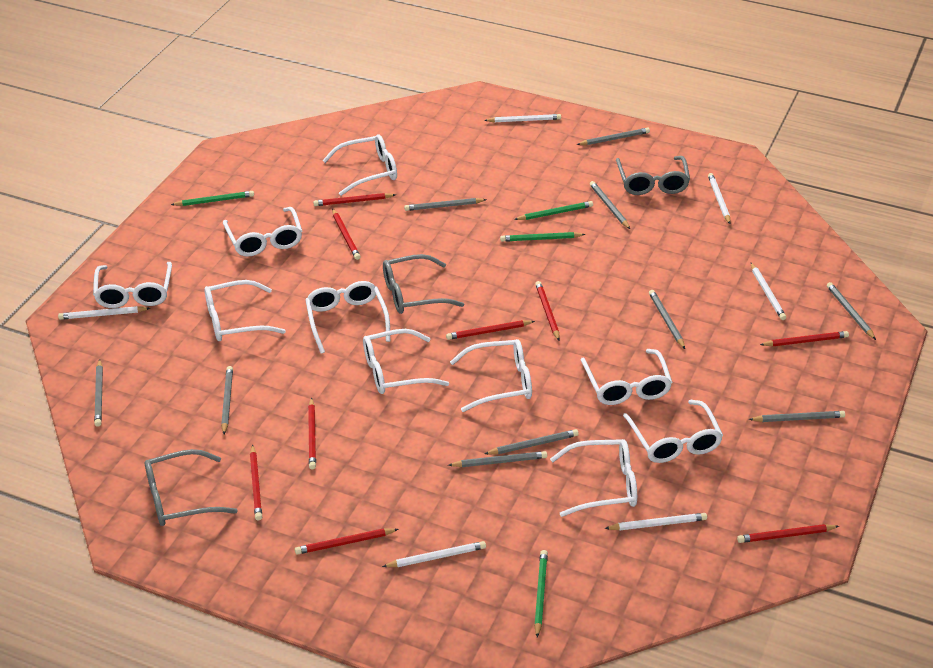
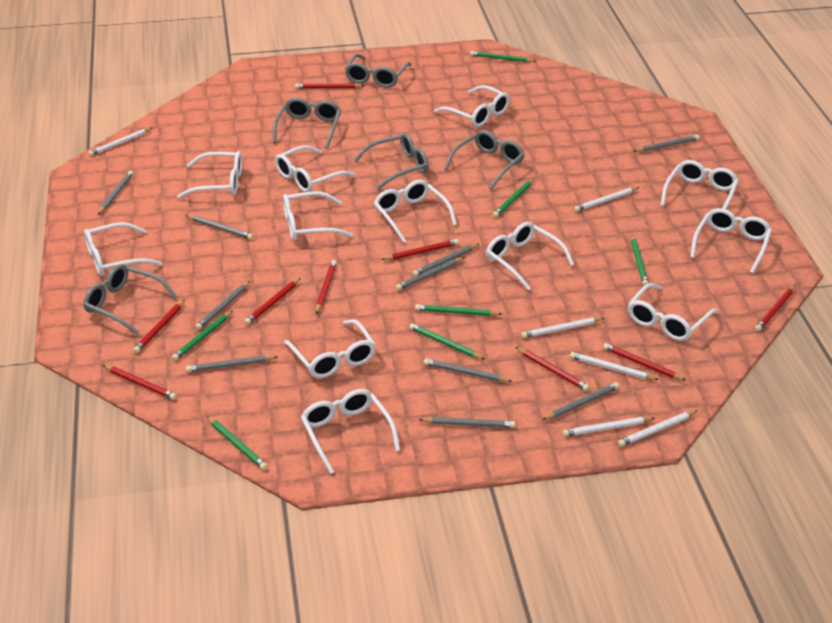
green pencil: 4 -> 7
grey glasses: 3 -> 5
white glasses: 10 -> 12

